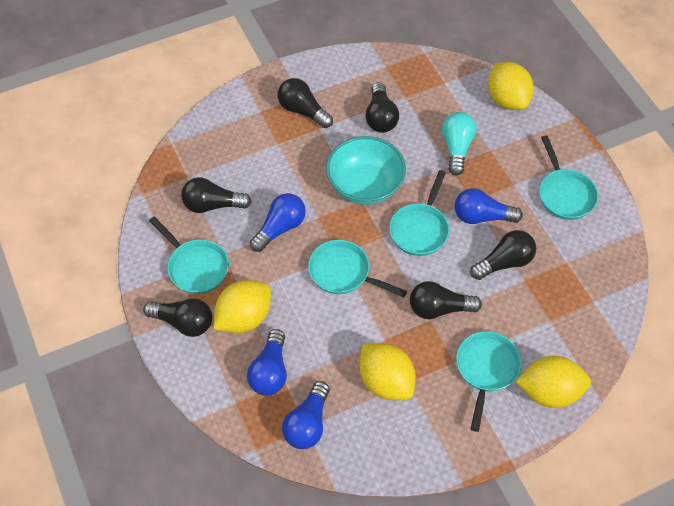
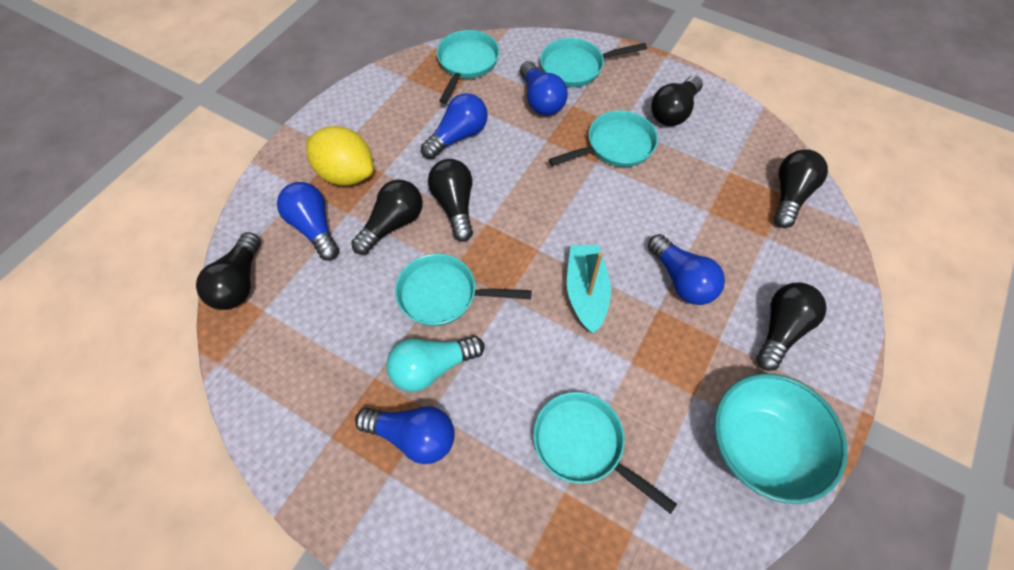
blue light bulb: 4 -> 5
turquoise boat: 0 -> 1
yellow lemon: 4 -> 1

